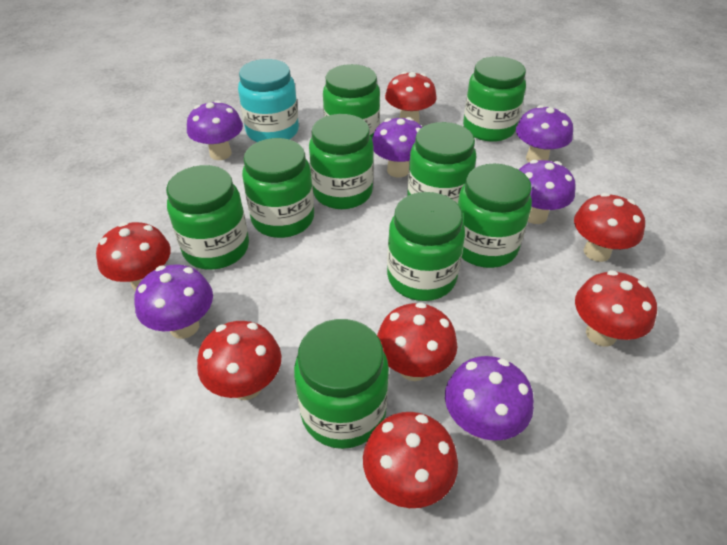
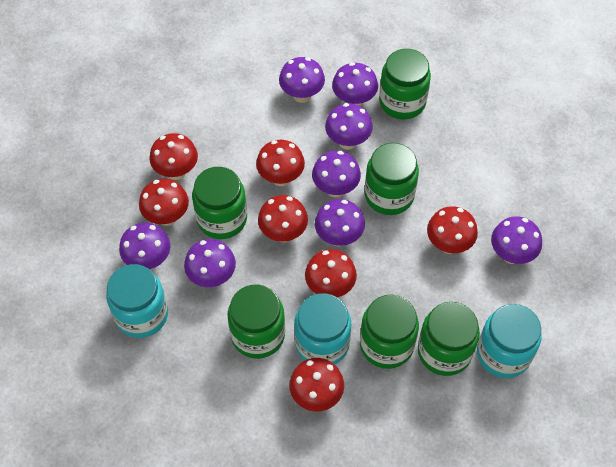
green jar: 9 -> 6
purple mushroom: 6 -> 8
turquoise jar: 1 -> 3

